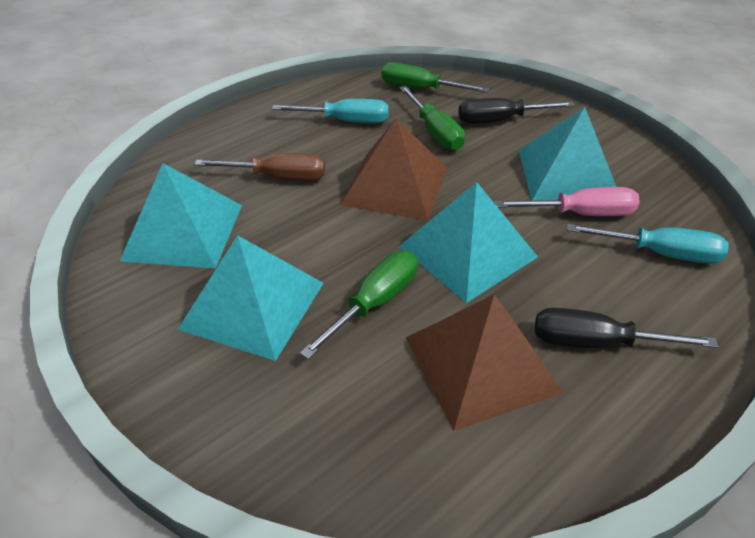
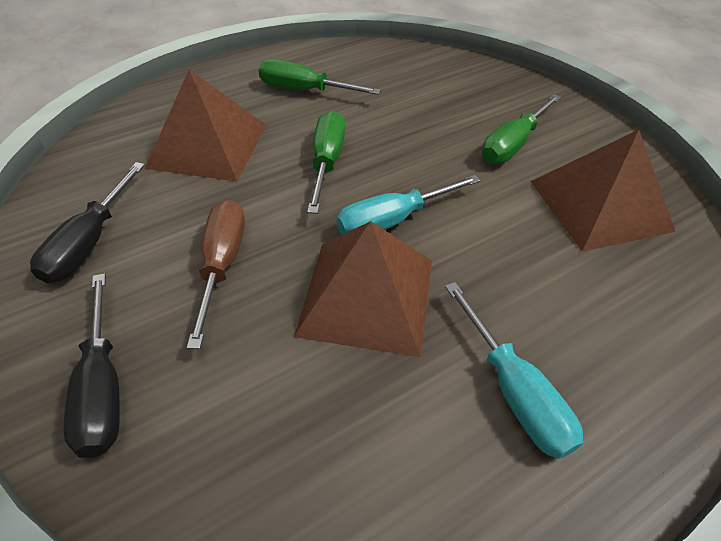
brown pyramid: 2 -> 3
pink screwdriver: 1 -> 0
turquoise pyramid: 4 -> 0

